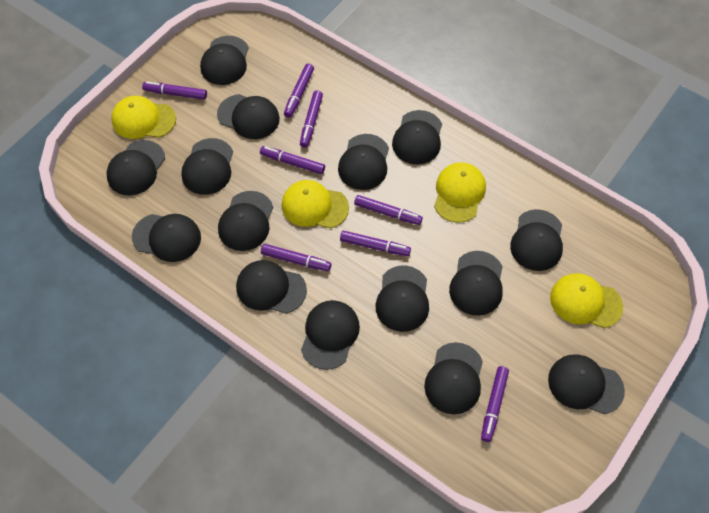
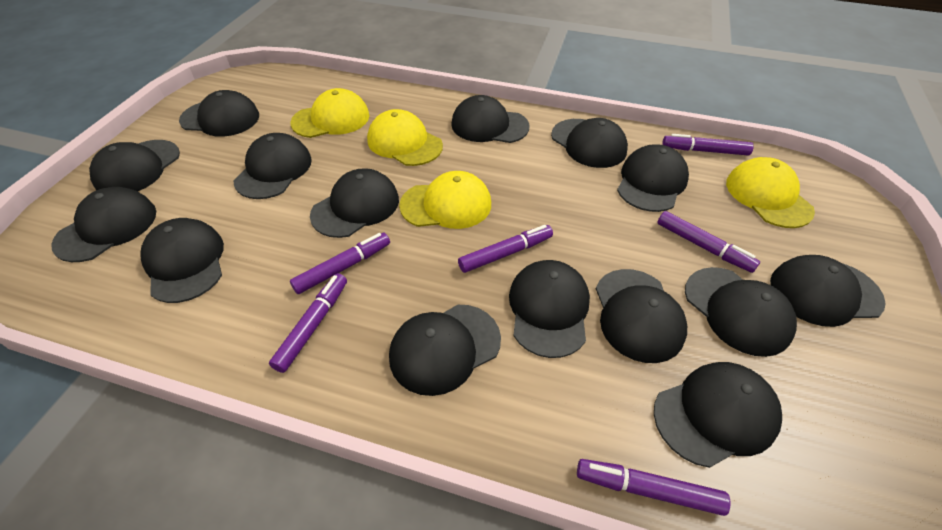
purple marker: 8 -> 6

